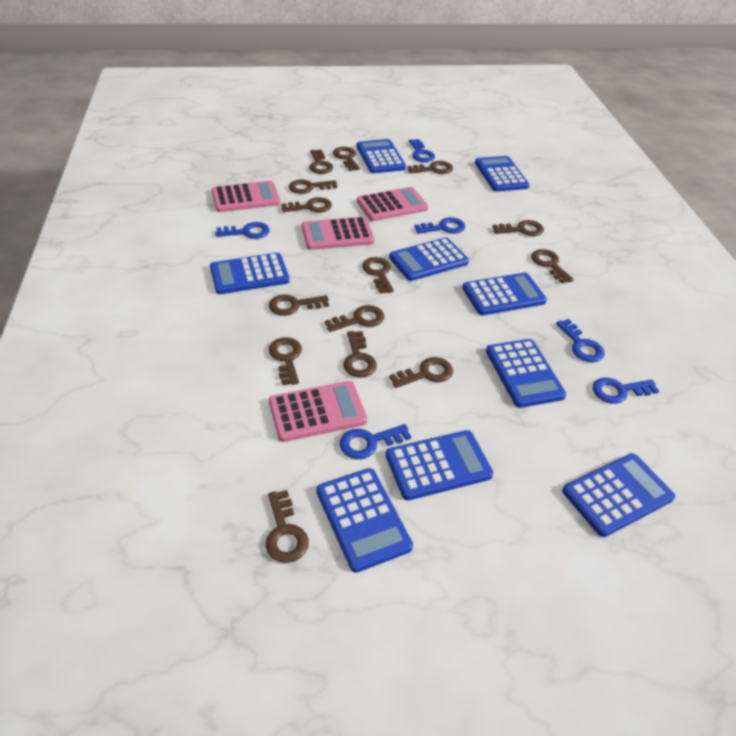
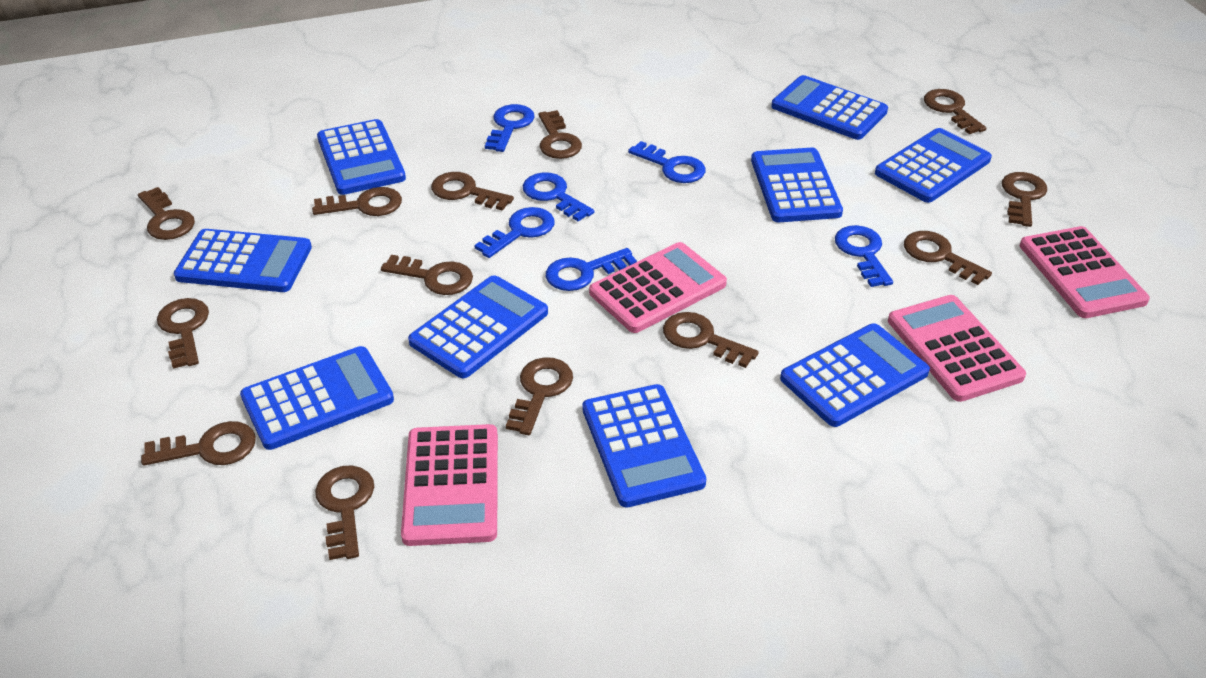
brown key: 14 -> 13

